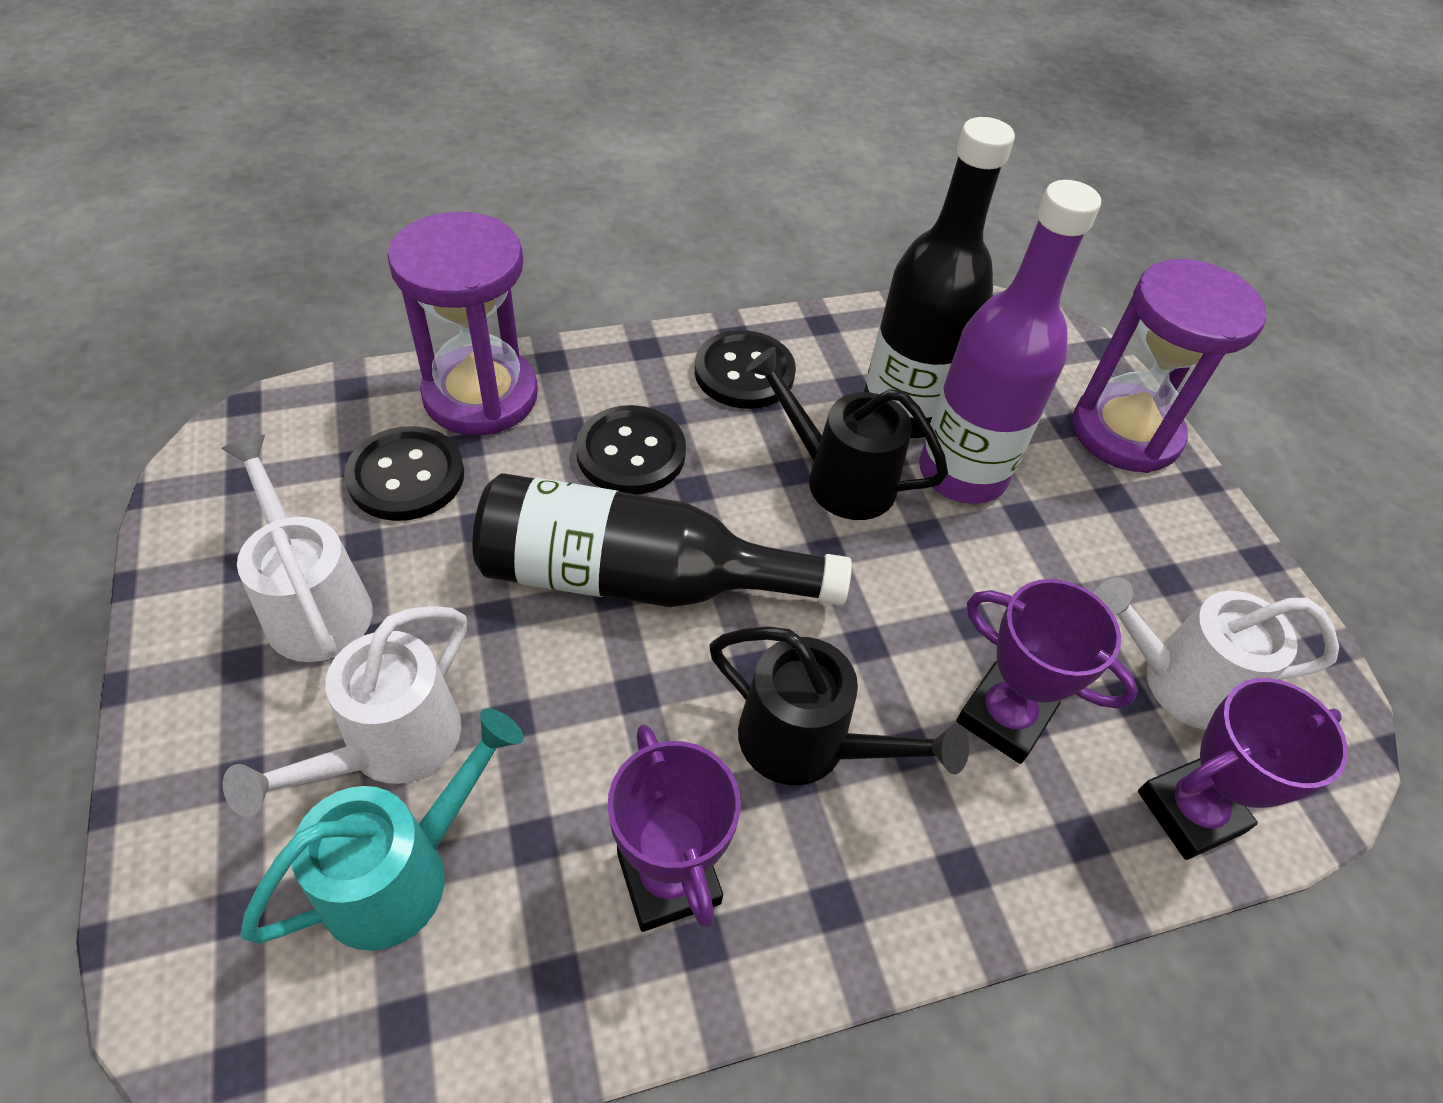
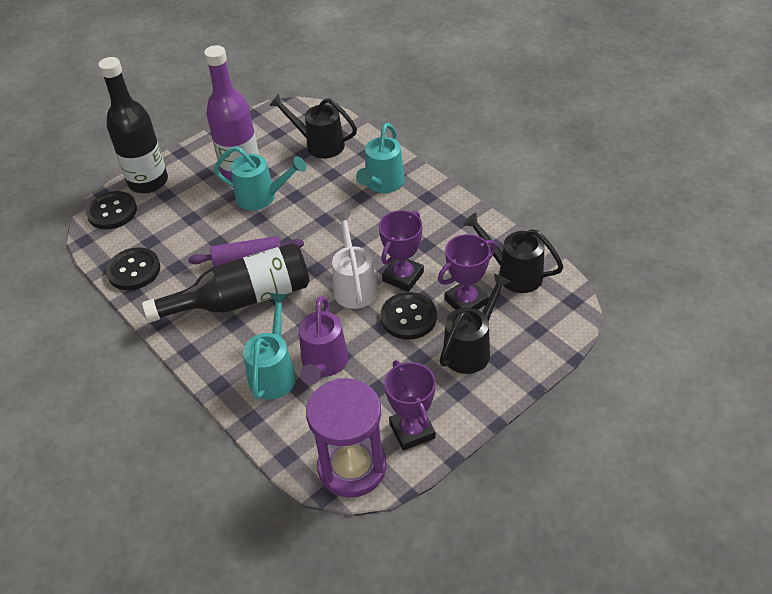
black watering can: 2 -> 3
purple hourglass: 2 -> 1
purple rolling pin: 0 -> 1
purple watering can: 0 -> 1
turquoise watering can: 1 -> 3
white watering can: 3 -> 1

